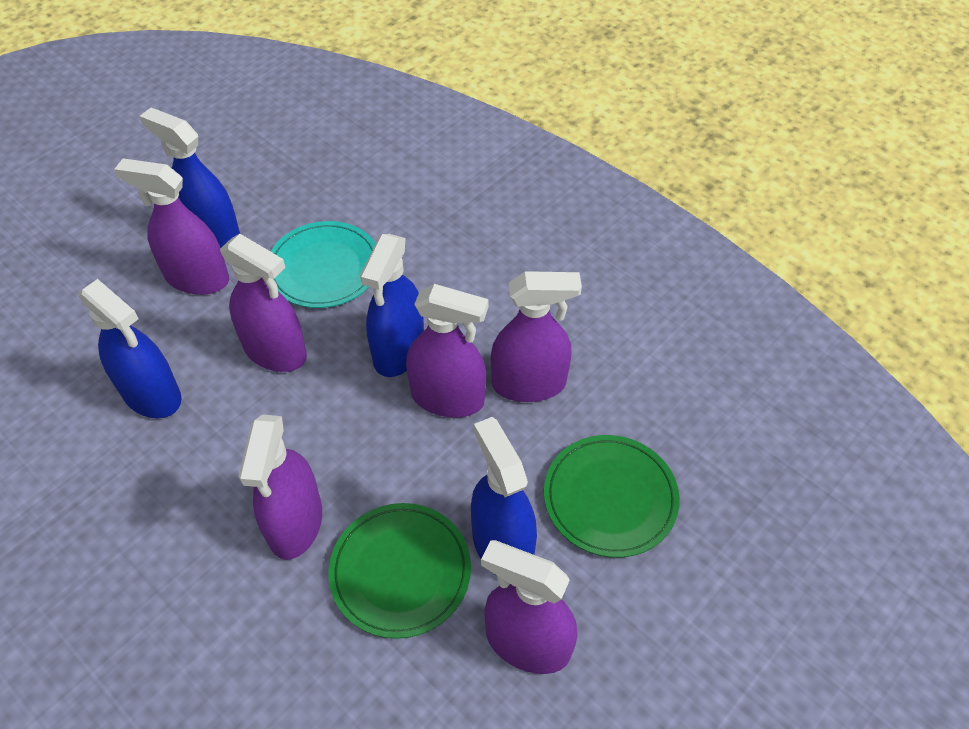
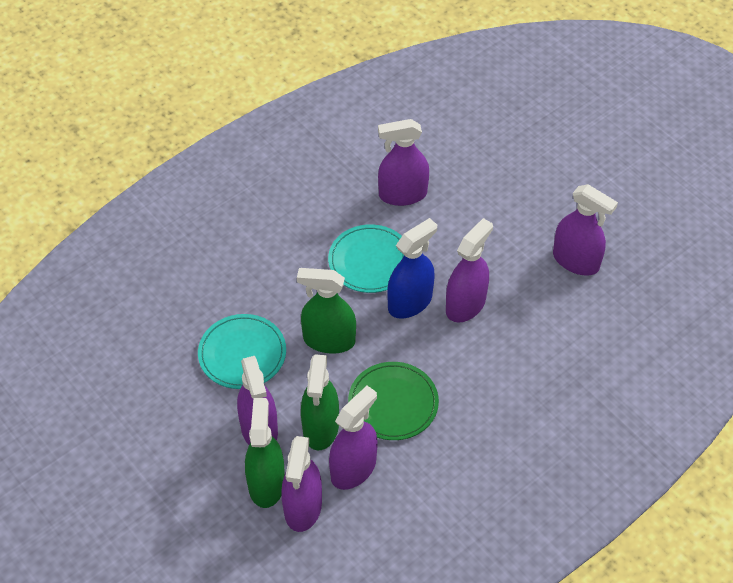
blue spray bottle: 4 -> 1
green plate: 2 -> 1
green spray bottle: 0 -> 3
turquoise plate: 1 -> 2

